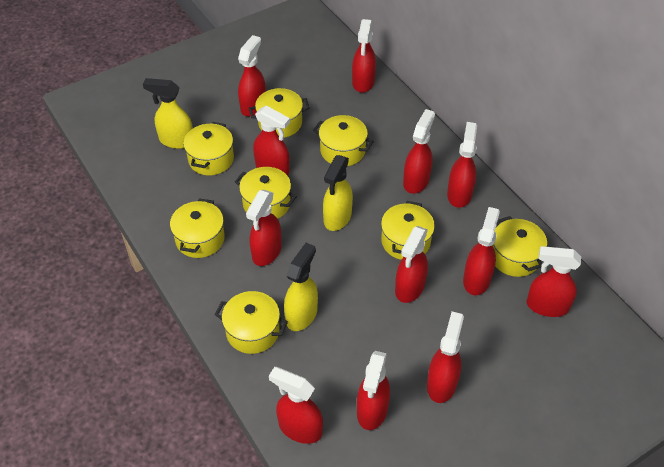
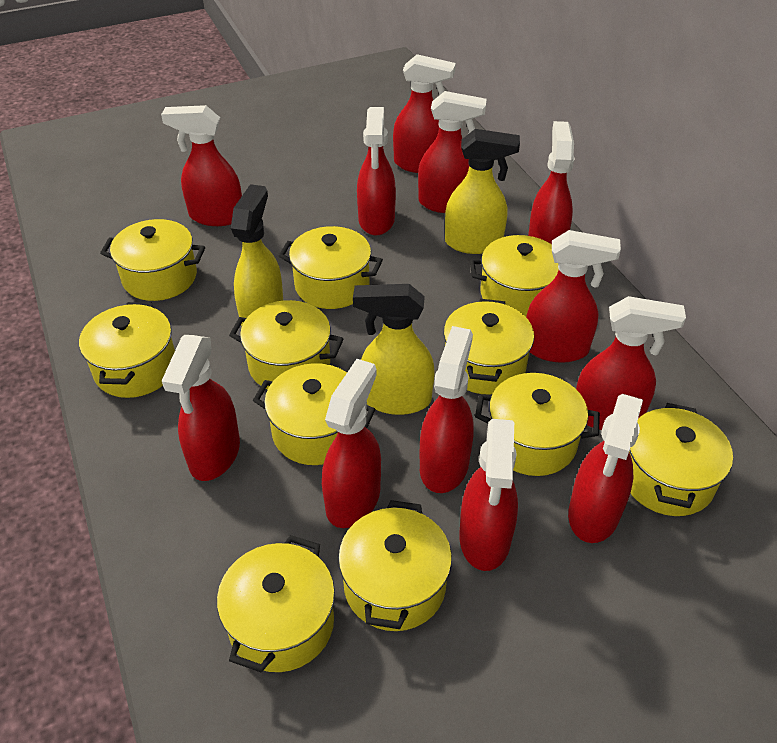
yellow pot: 8 -> 11

